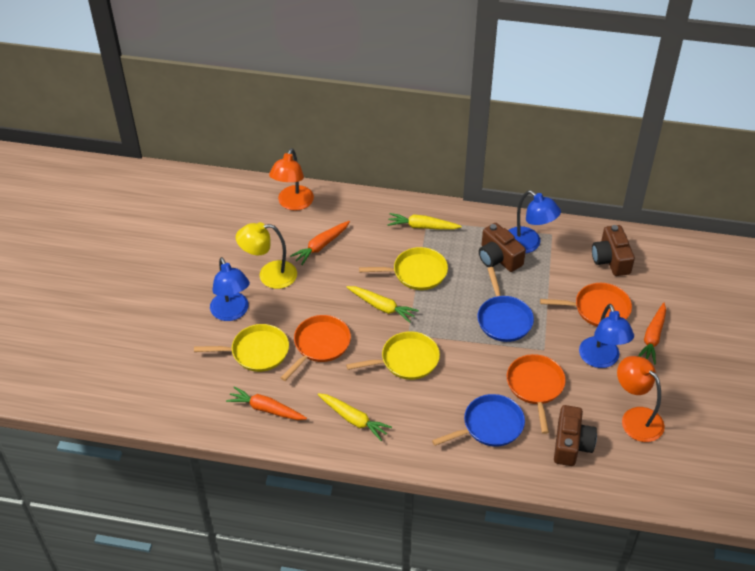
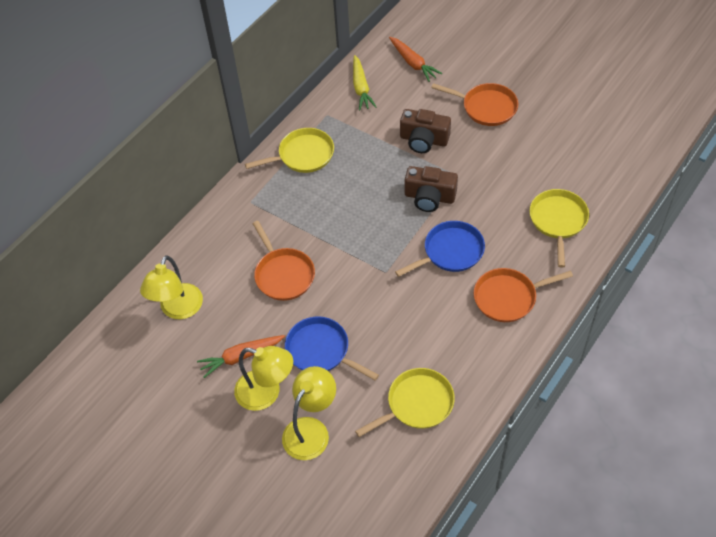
blue lamp: 3 -> 0
brown camera: 3 -> 2
orange carrot: 3 -> 2
orange lamp: 2 -> 0
yellow carrot: 3 -> 1
yellow lamp: 1 -> 3

